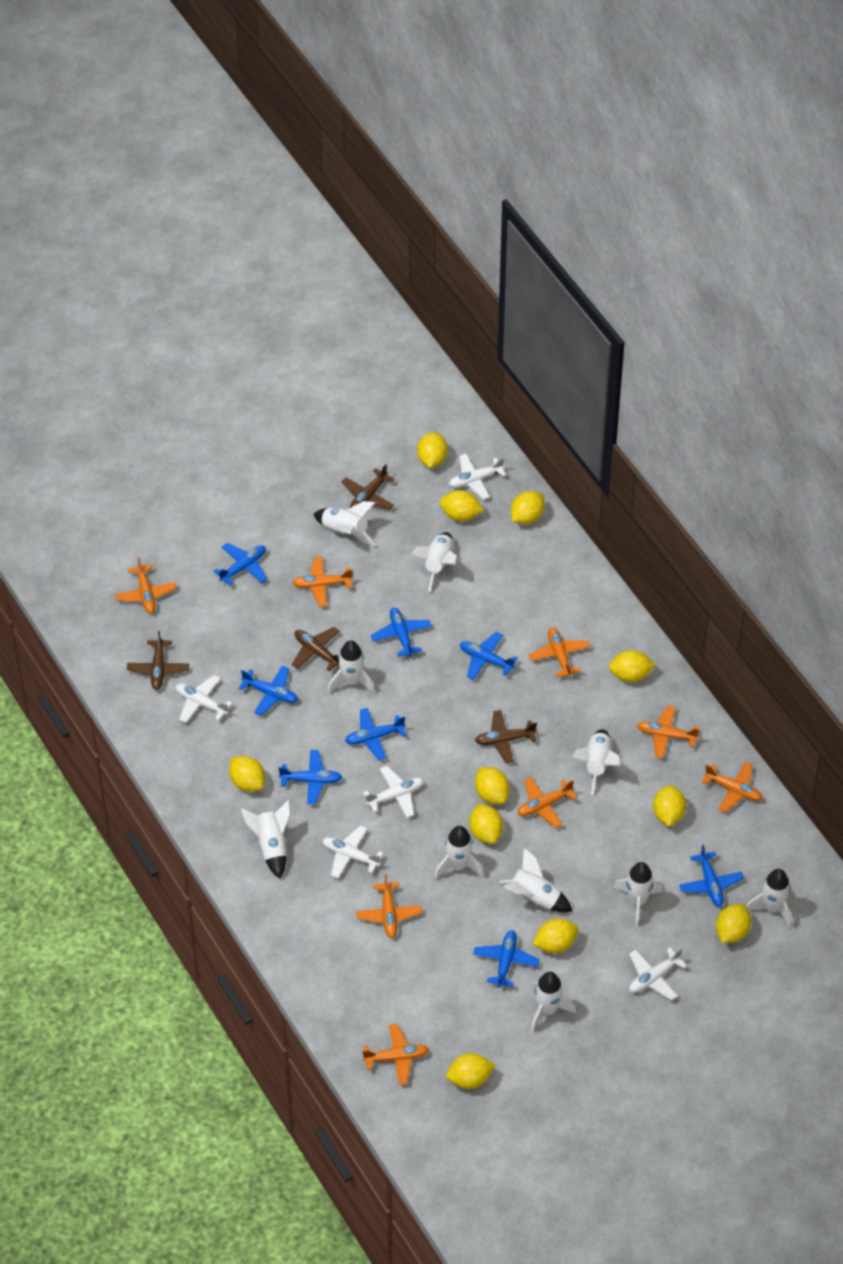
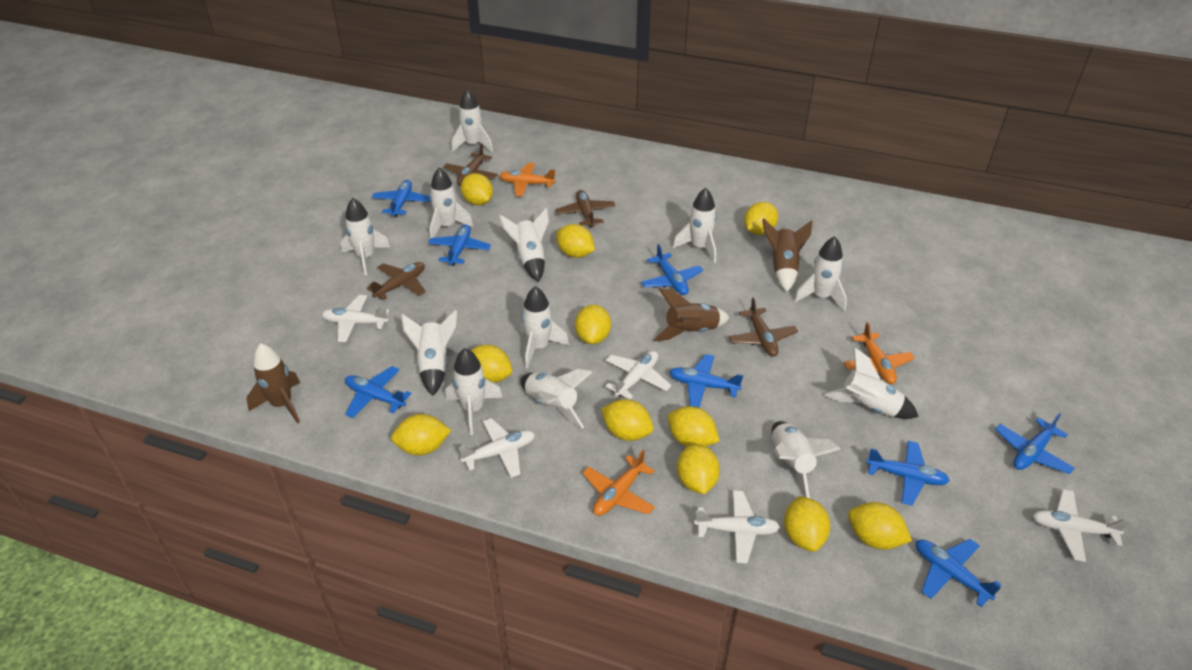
brown rocket: 0 -> 3
orange plane: 8 -> 3
white rocket: 10 -> 12

